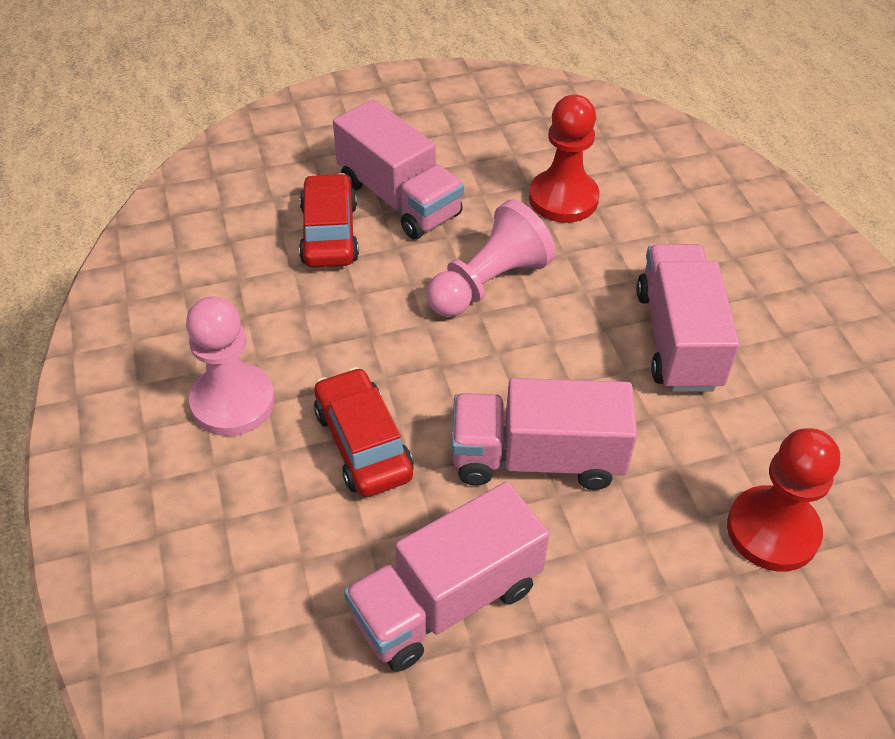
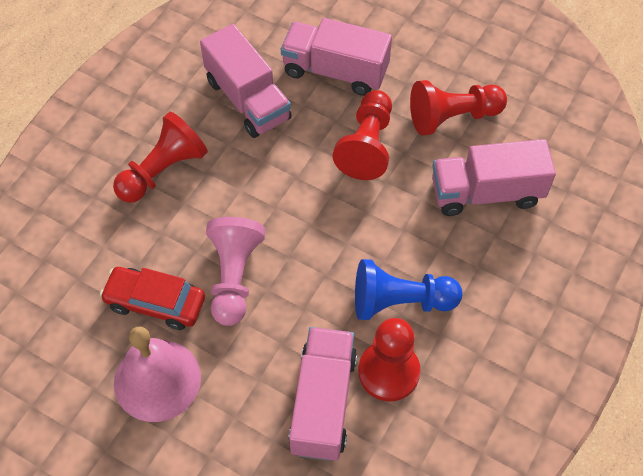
blue pawn: 0 -> 1
pink bell: 0 -> 1
pink pawn: 2 -> 1
red car: 2 -> 1
red pawn: 2 -> 4

